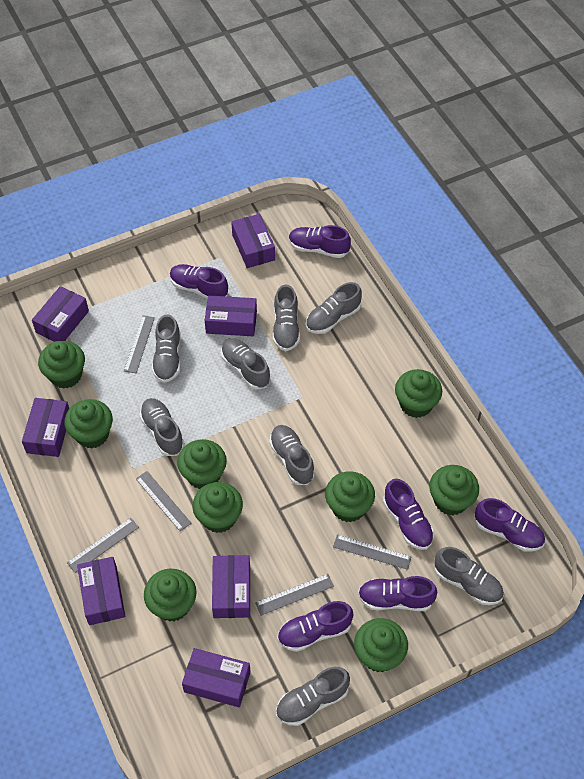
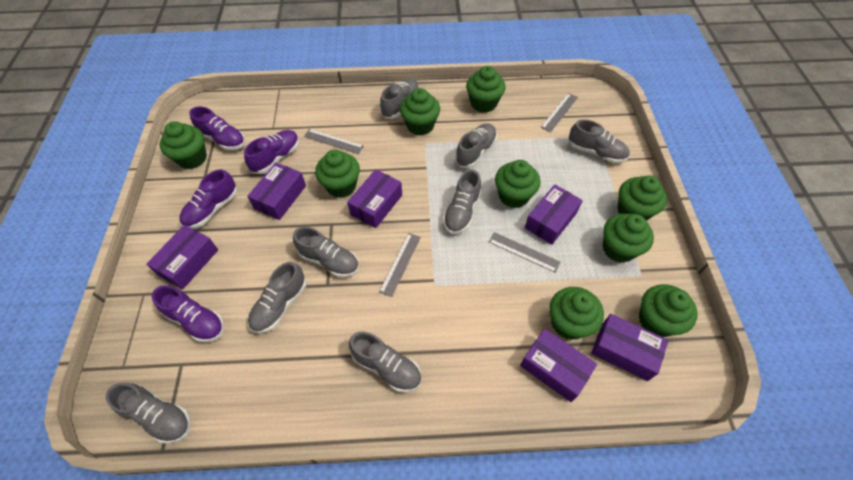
grey ruler: 5 -> 4
purple box: 7 -> 6
purple shoe: 6 -> 4

